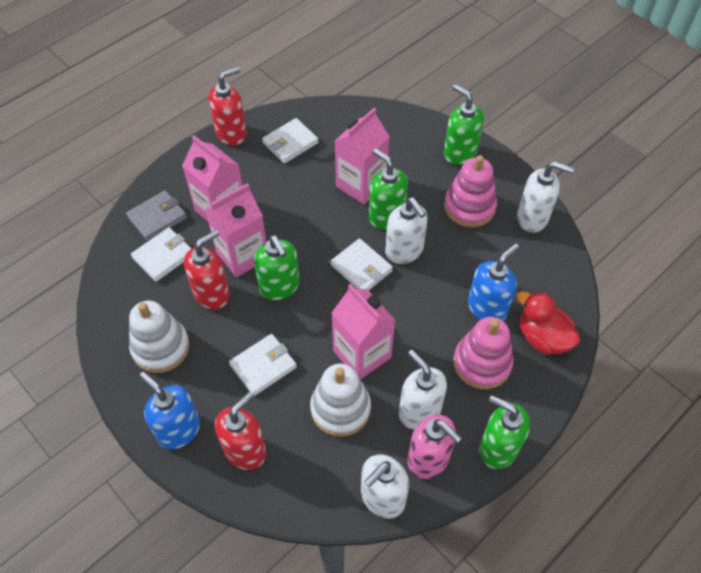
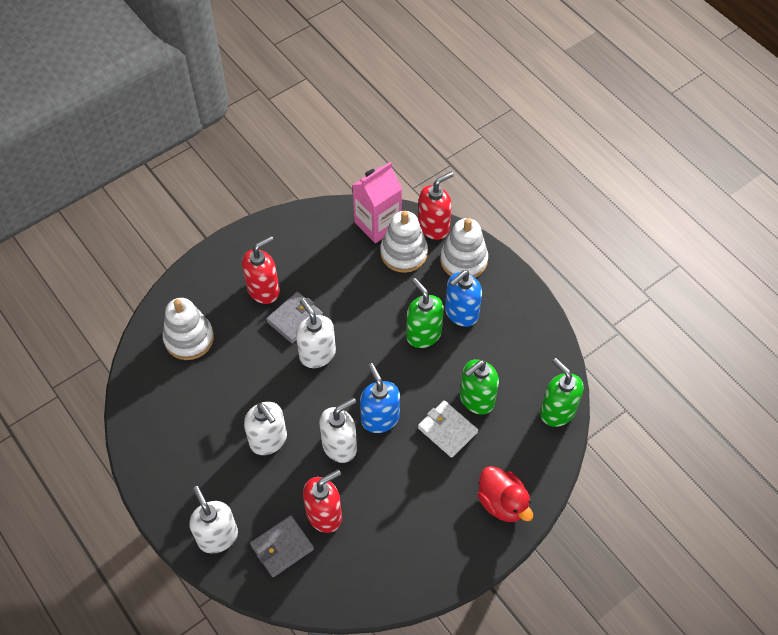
green soap dispenser: 4 -> 3
grey wallet: 1 -> 2
pink carton: 4 -> 1
pink soap dispenser: 1 -> 0
pink stacking toy: 2 -> 0
white stacking toy: 2 -> 3
white wallet: 4 -> 1

